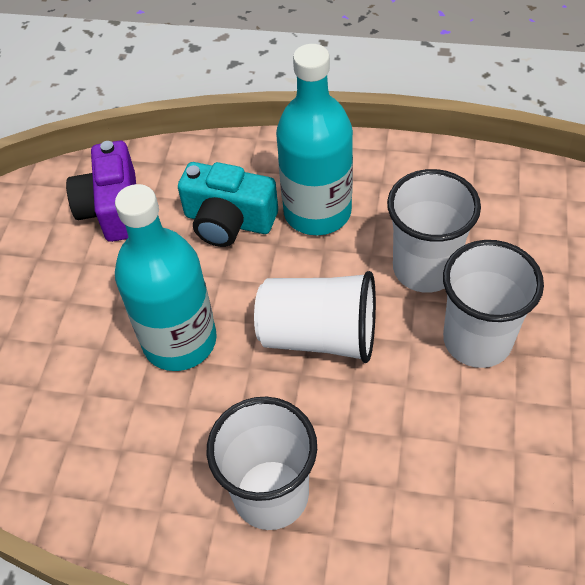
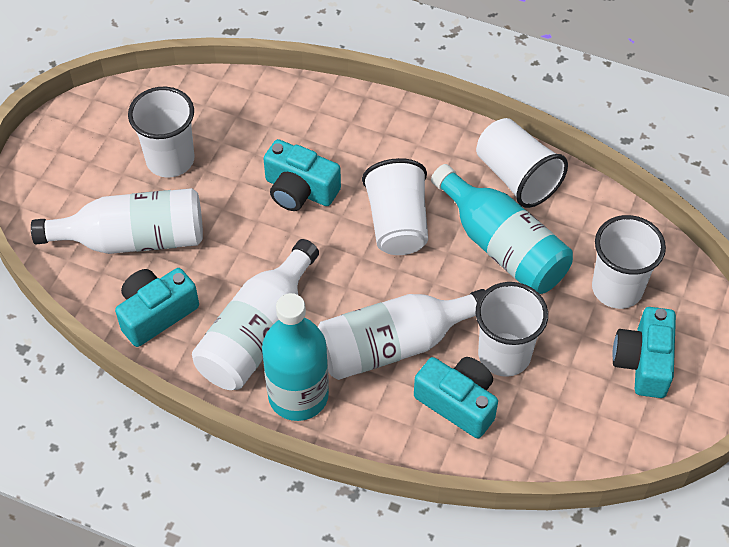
purple camera: 1 -> 0
turquoise camera: 1 -> 4
white bottle: 0 -> 3
white cup: 4 -> 5

